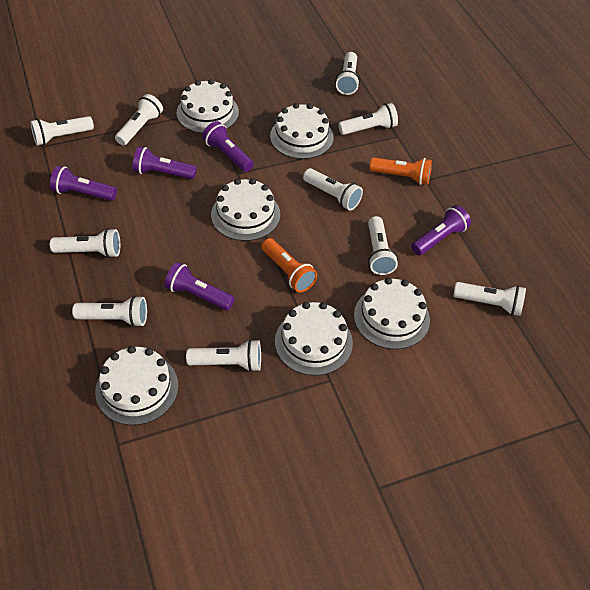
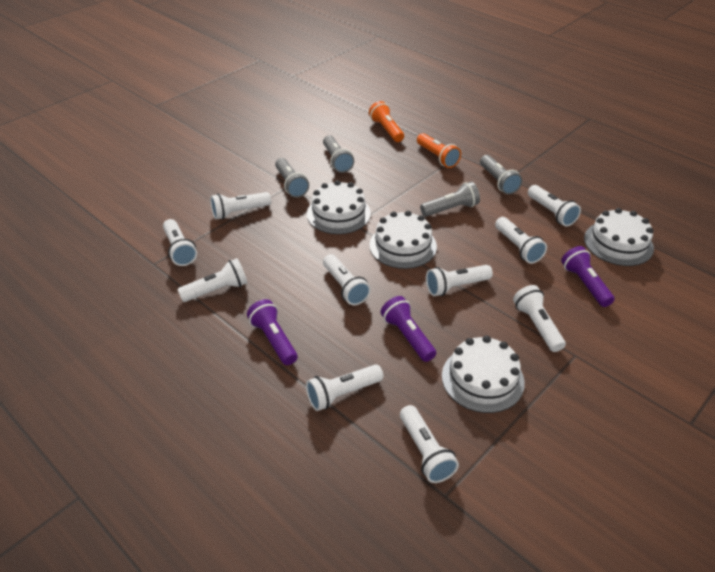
grey flashlight: 0 -> 4
purple flashlight: 5 -> 3
white cake: 6 -> 4

